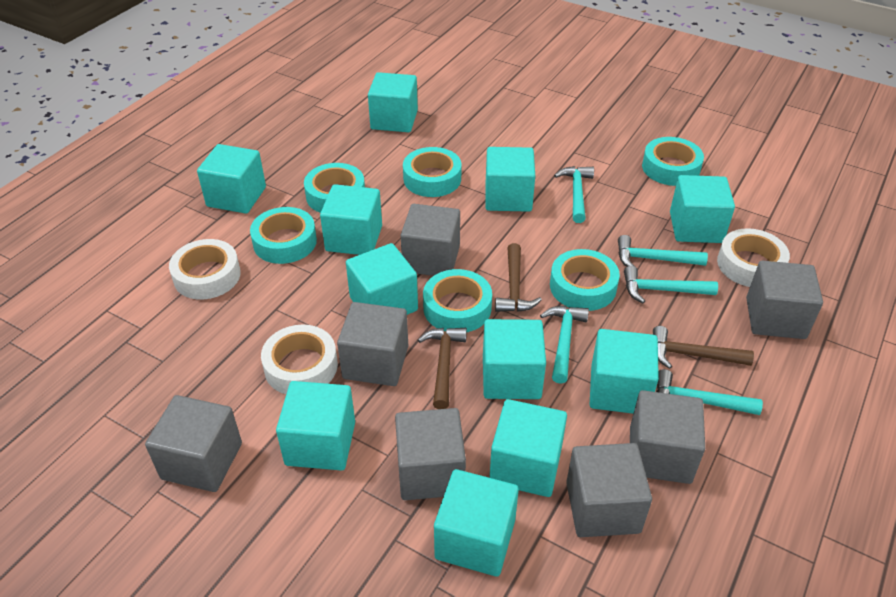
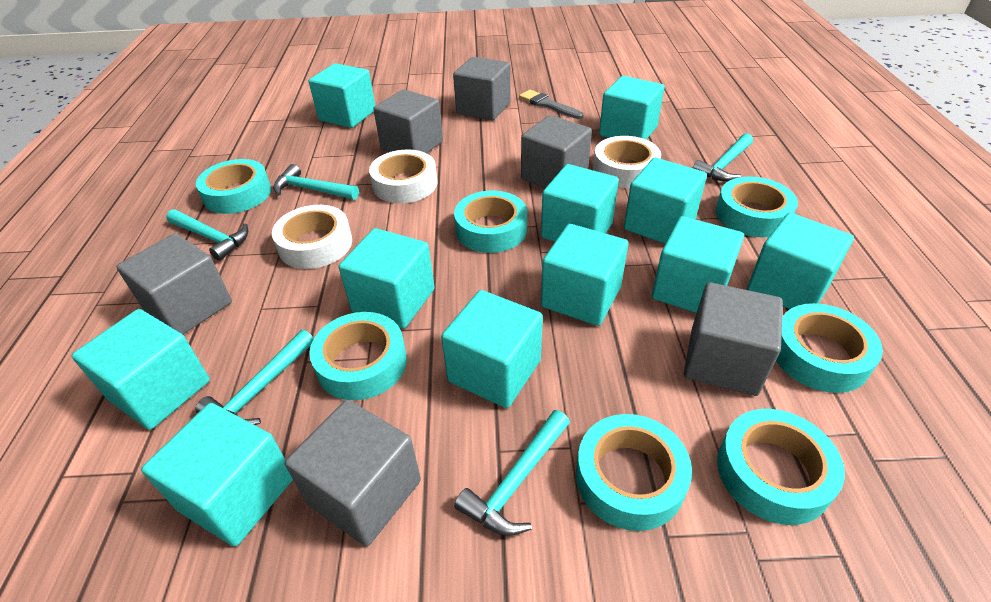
brown hammer: 3 -> 0
grey brush: 0 -> 1
grey cube: 7 -> 6
turquoise tape: 6 -> 7

